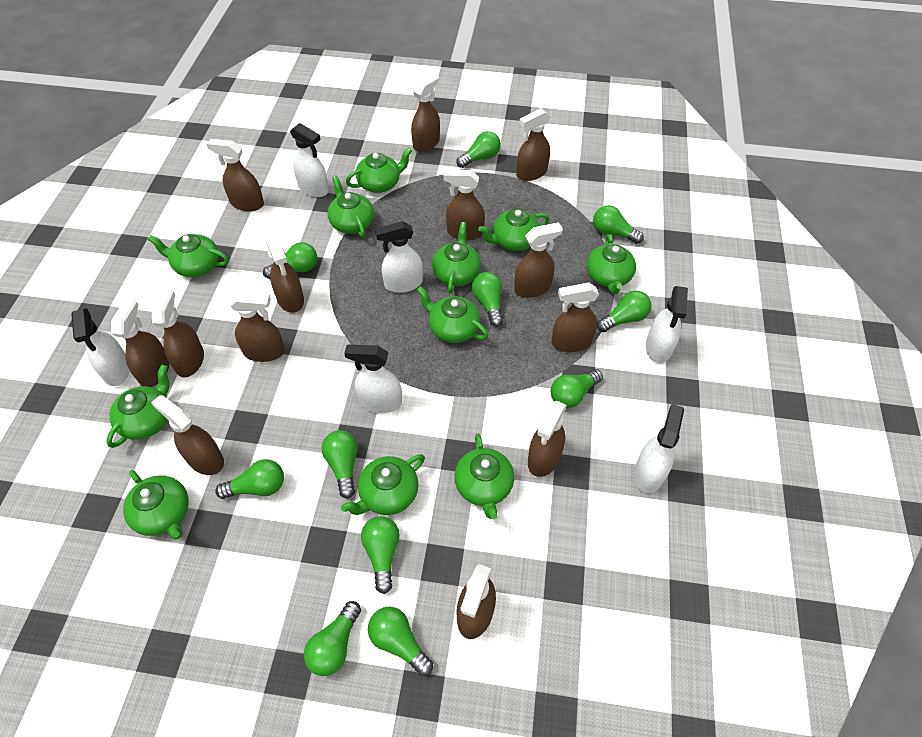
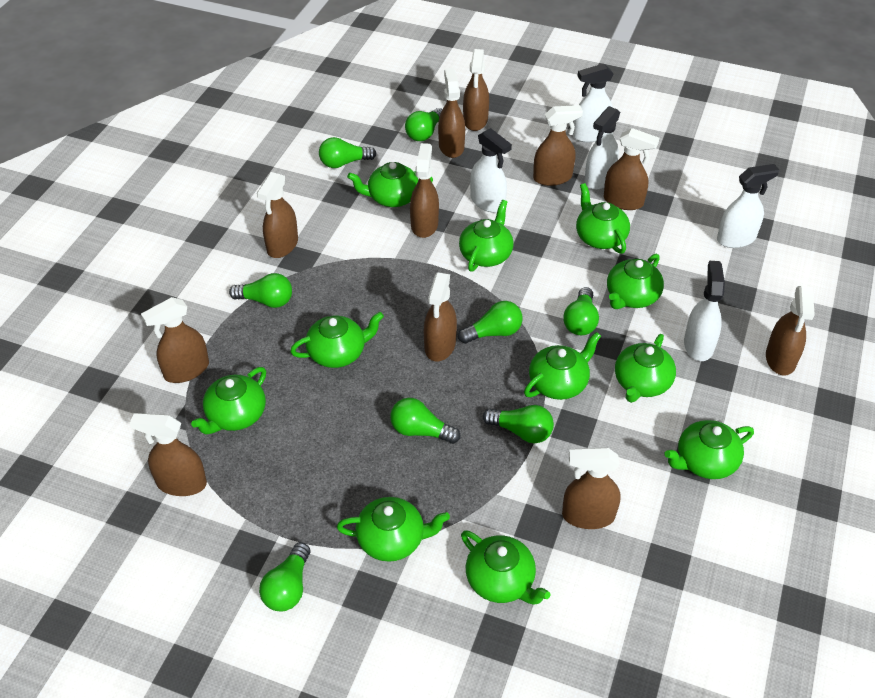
brown spray bottle: 13 -> 11
green light bulb: 11 -> 8
white spray bottle: 6 -> 5

